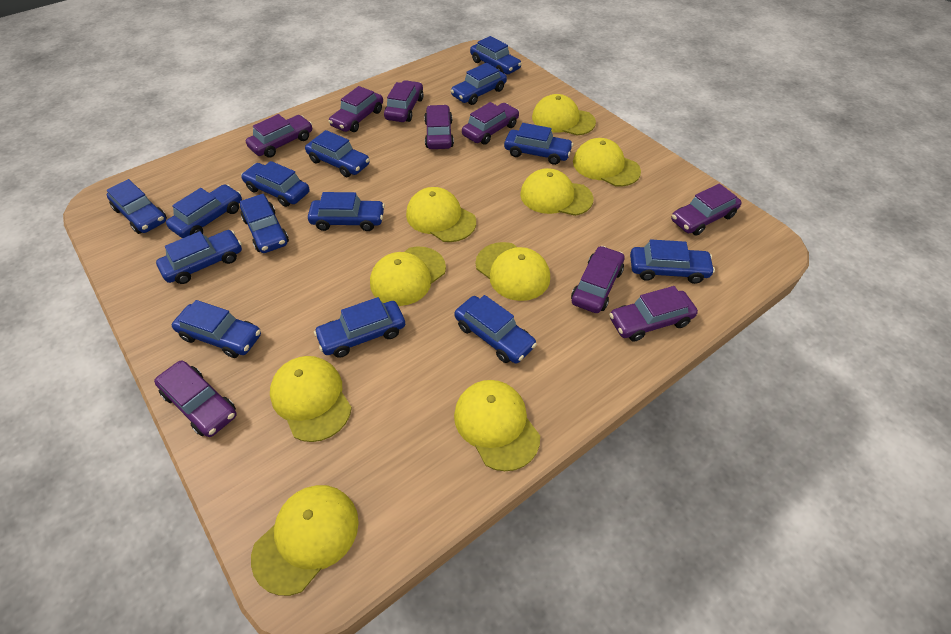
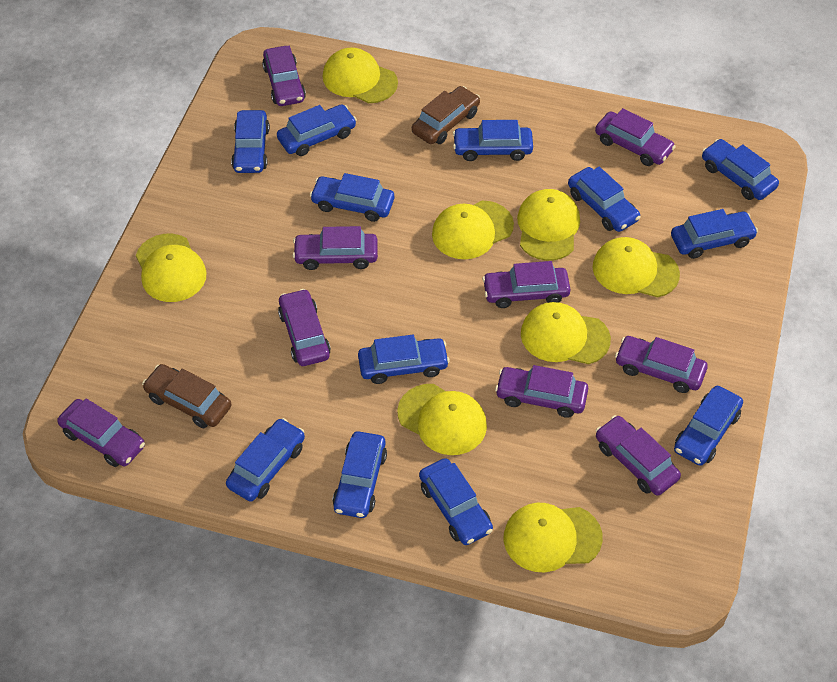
blue car: 14 -> 12
brown car: 0 -> 2
yellow cap: 9 -> 8

